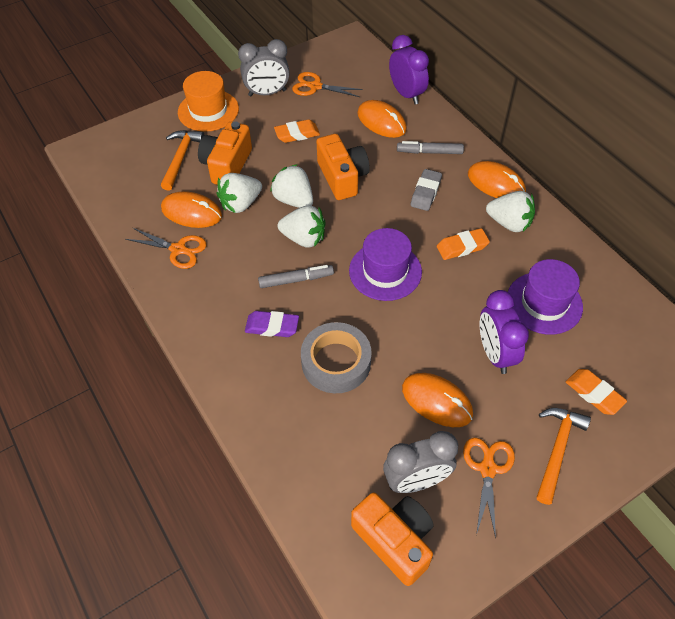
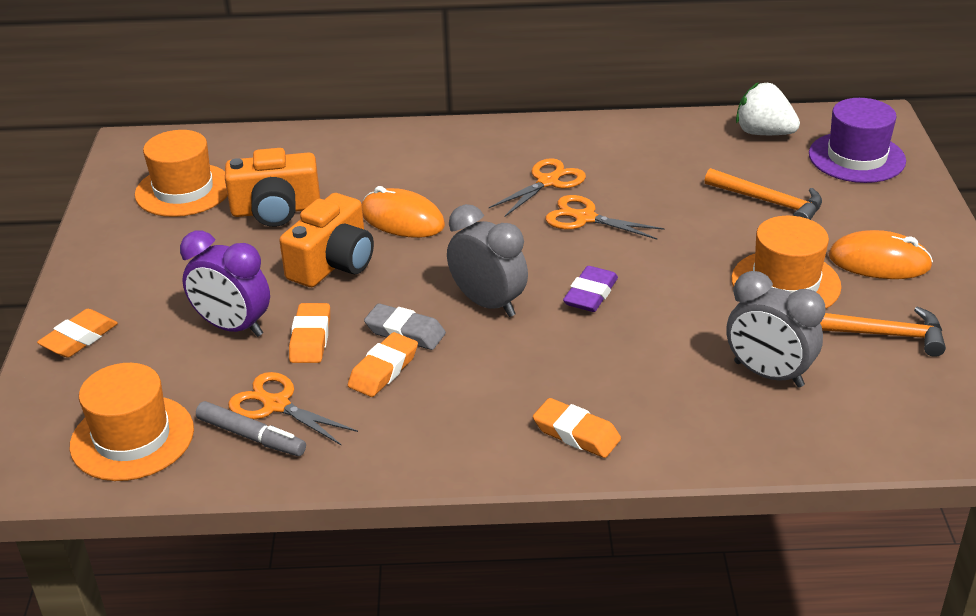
grey marker: 2 -> 1
grey tape: 1 -> 0
orange camera: 3 -> 2
orange eraser: 3 -> 4
orange hat: 1 -> 3
orange mouse: 4 -> 2
purple clock: 2 -> 1
purple hat: 2 -> 1
white strawberry: 4 -> 1

